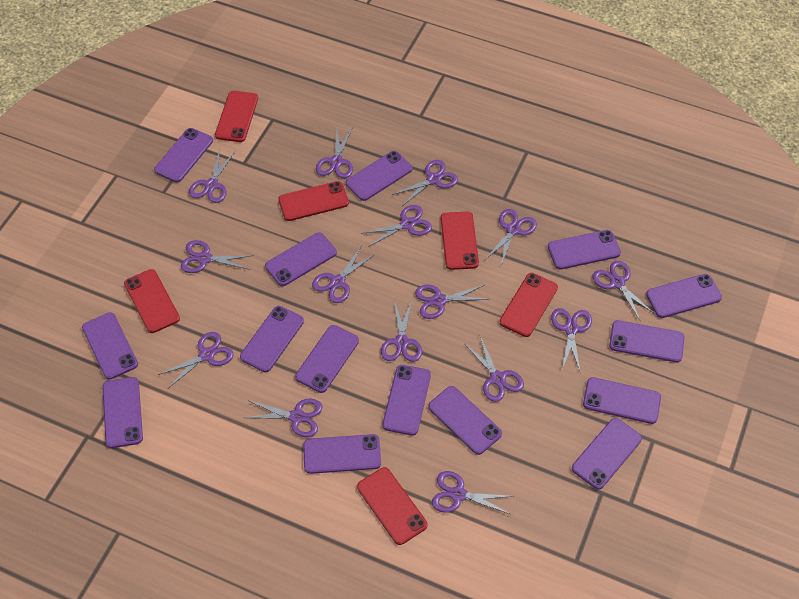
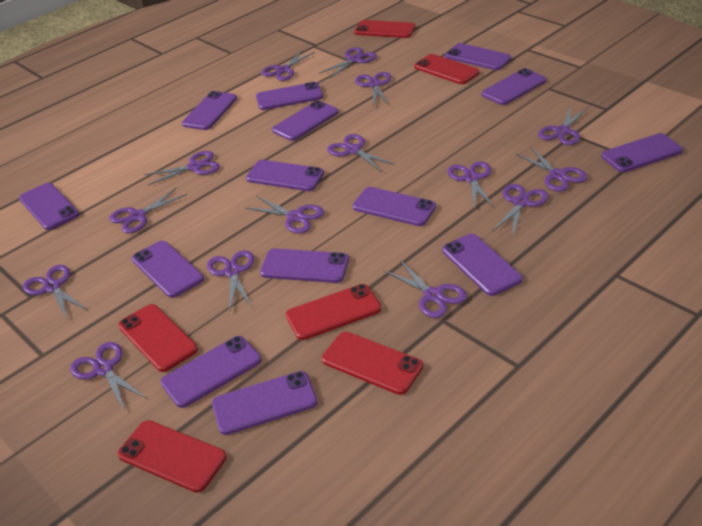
purple phone: 15 -> 14

